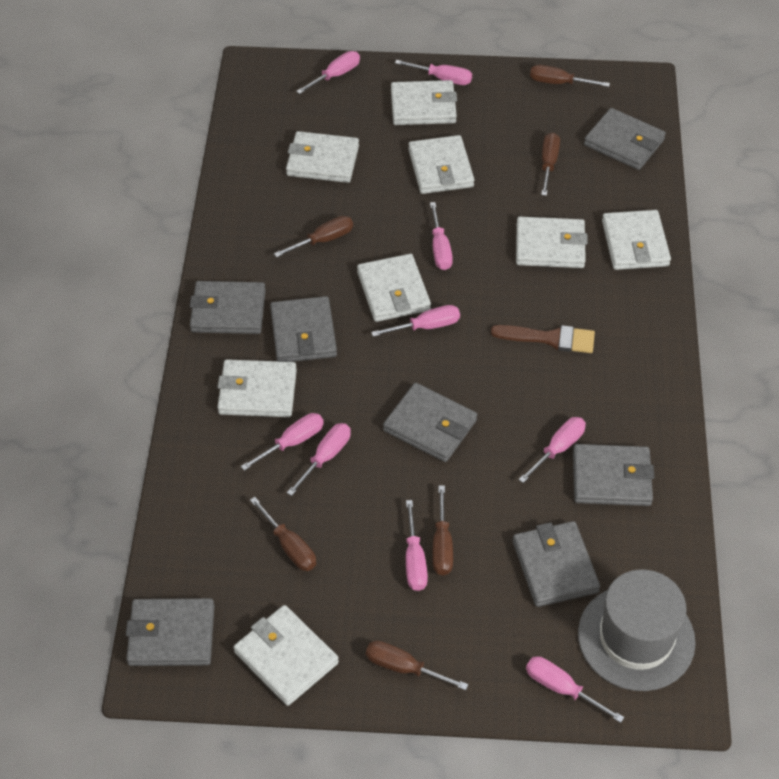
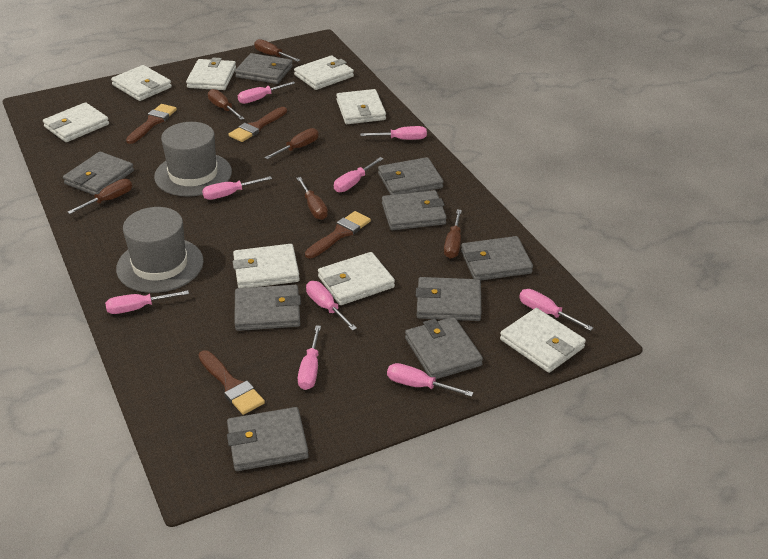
brown brush: 1 -> 4
grey hat: 1 -> 2
grey wallet: 7 -> 9

